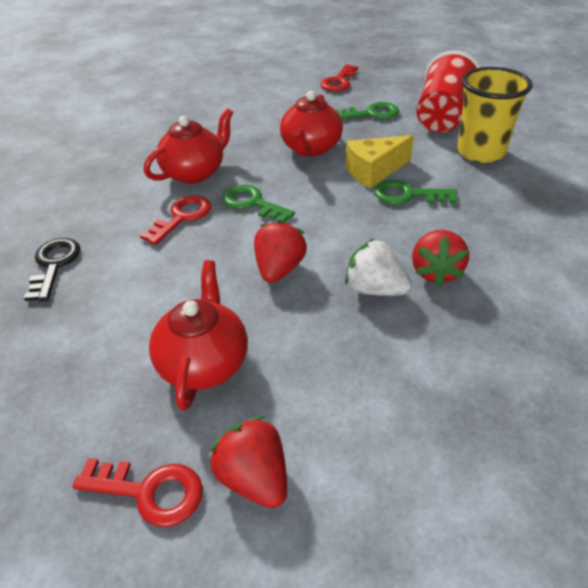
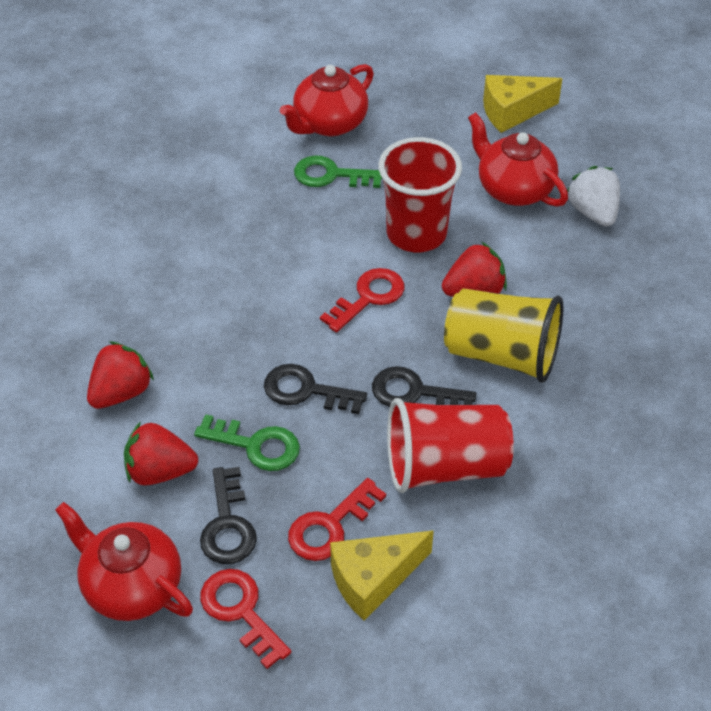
black key: 1 -> 3
green key: 3 -> 2
red cup: 1 -> 2
yellow cheese: 1 -> 2

